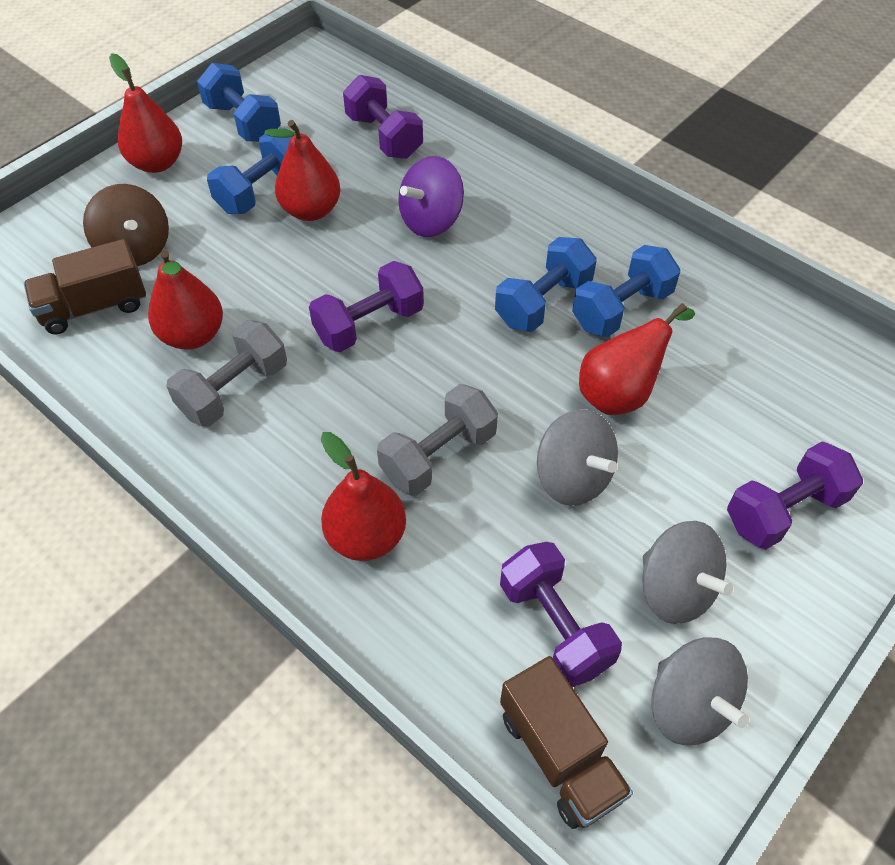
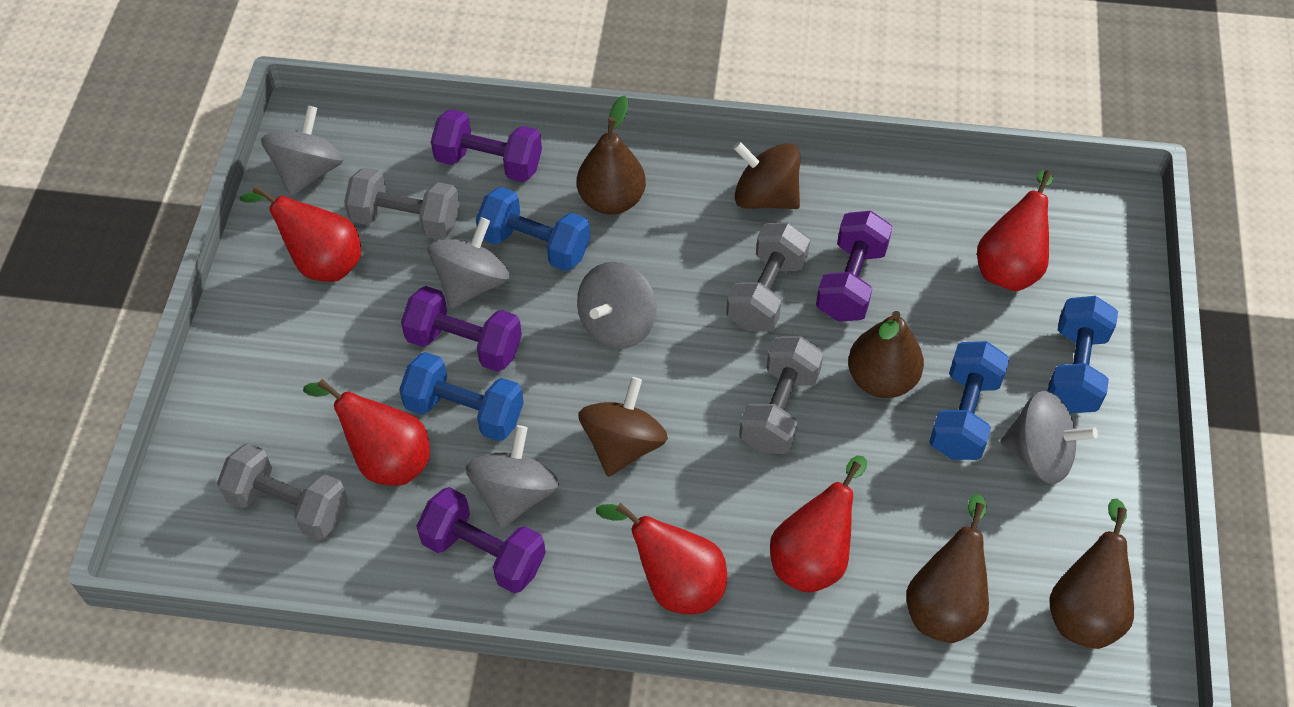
brown pear: 0 -> 4
brown spinning top: 1 -> 2
brown truck: 2 -> 0
grey dumbbell: 2 -> 4
grey spinning top: 3 -> 5
purple spinning top: 1 -> 0

